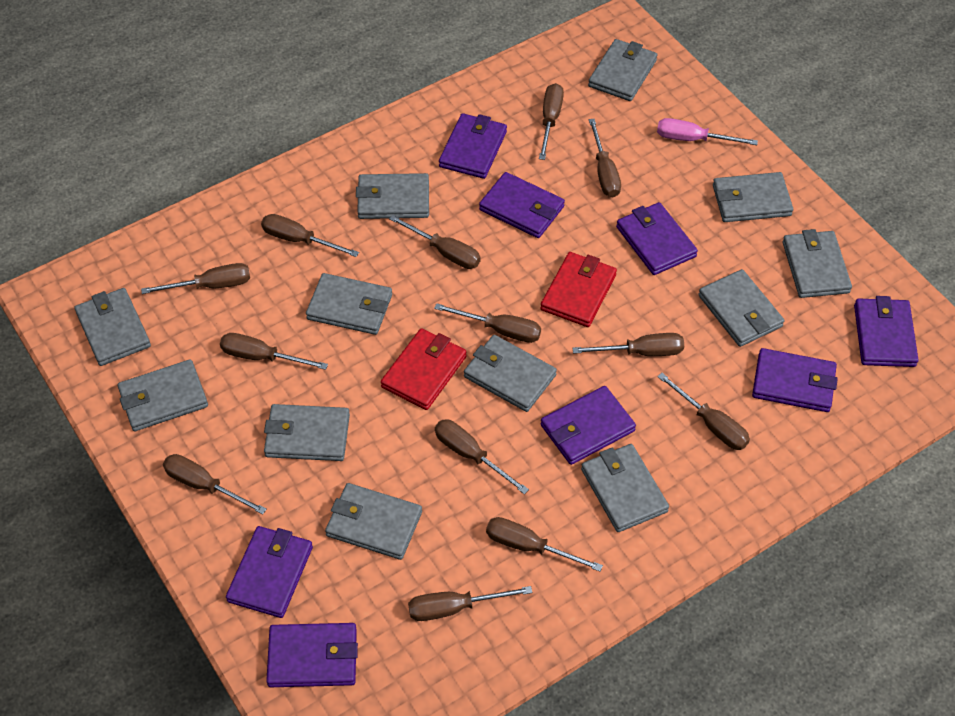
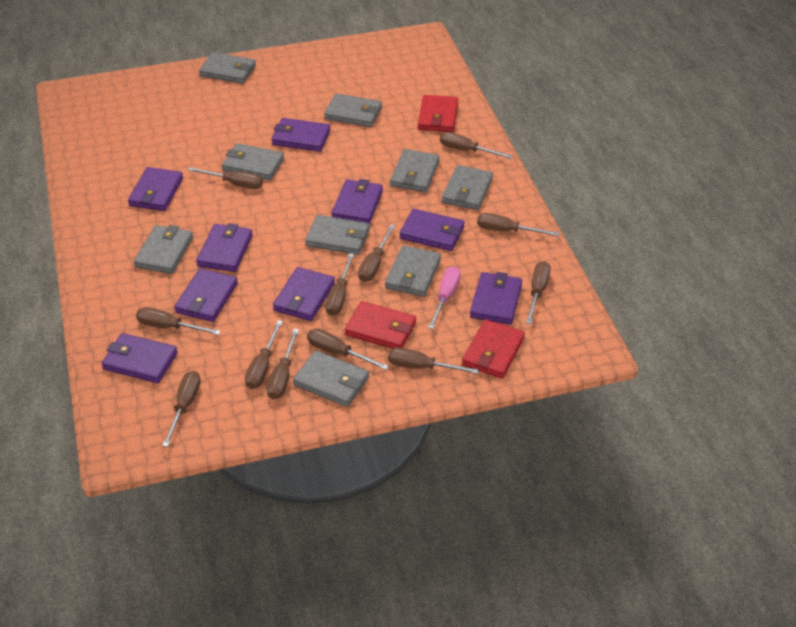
brown screwdriver: 13 -> 12
grey wallet: 12 -> 9
purple wallet: 8 -> 9
red wallet: 2 -> 3

